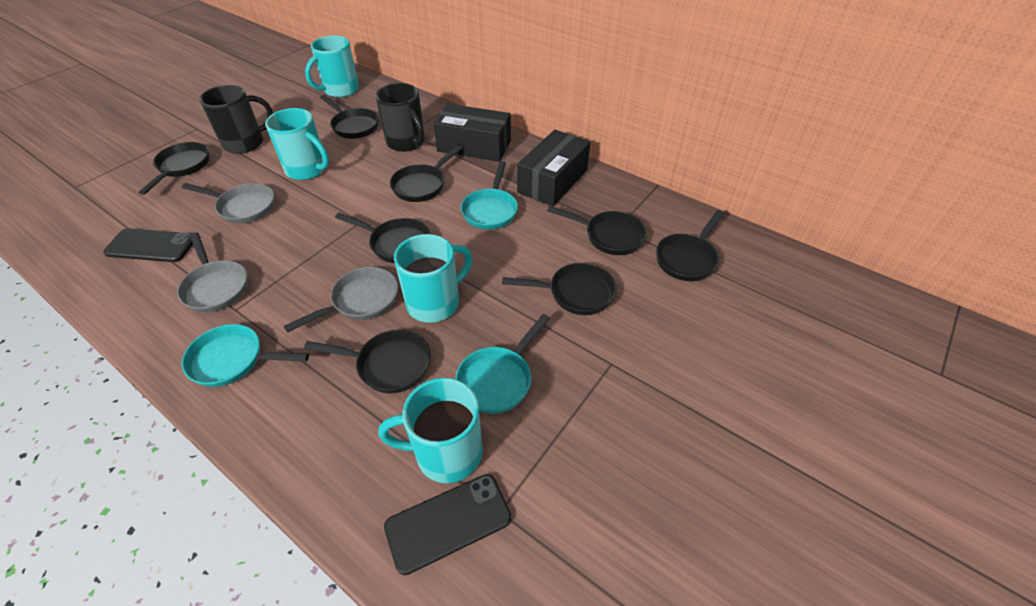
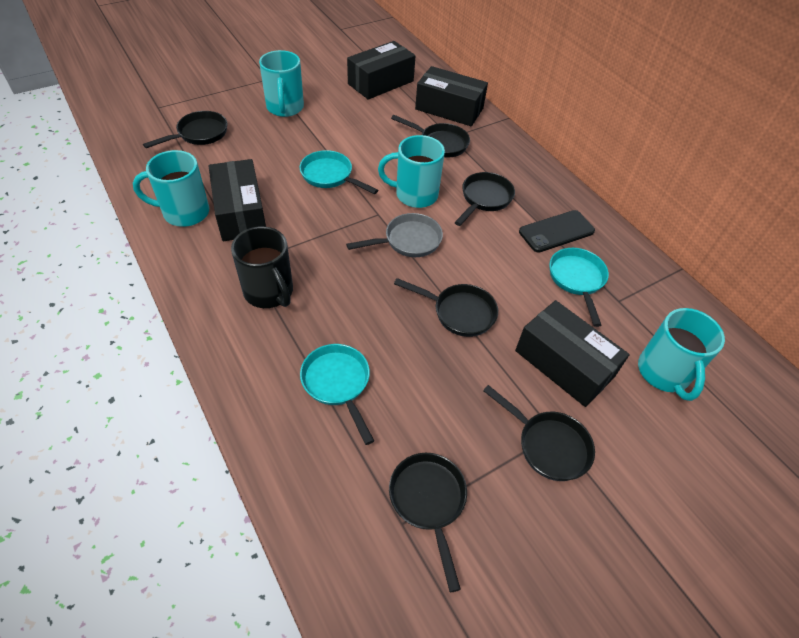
black box: 2 -> 4
black mug: 2 -> 1
black pan: 8 -> 6
black phone: 2 -> 1
grey pan: 3 -> 1

